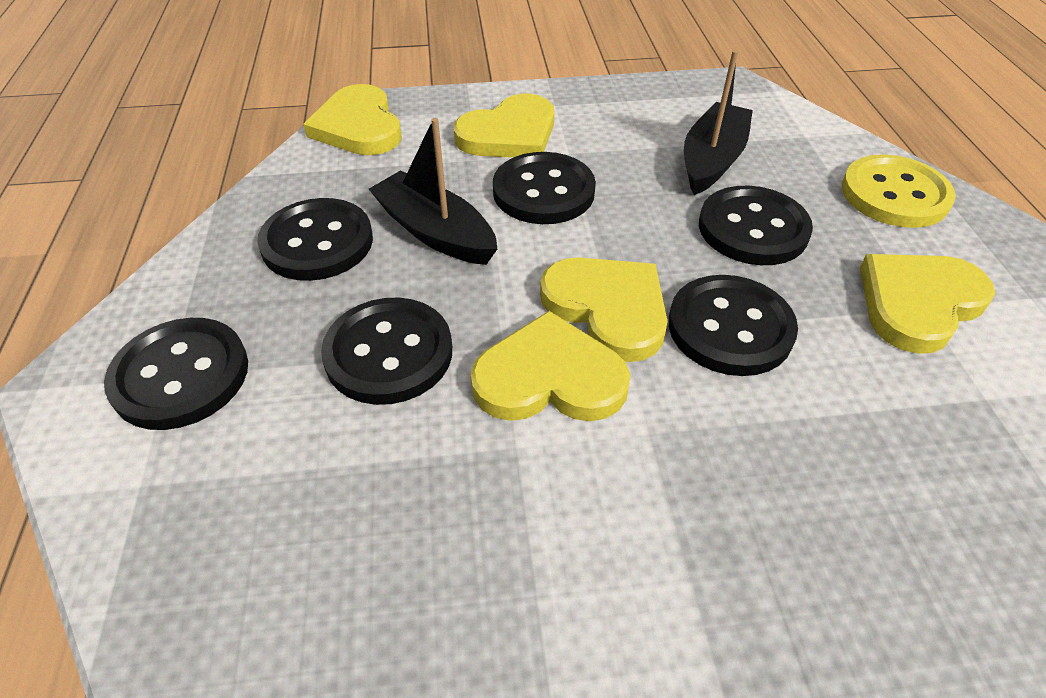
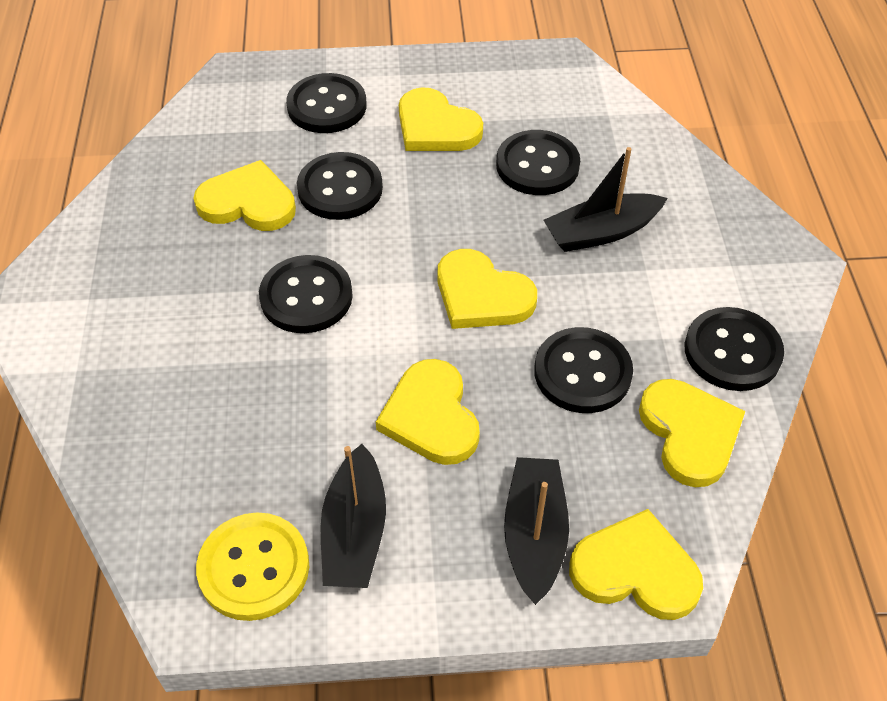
black boat: 2 -> 3
yellow heart: 5 -> 6

